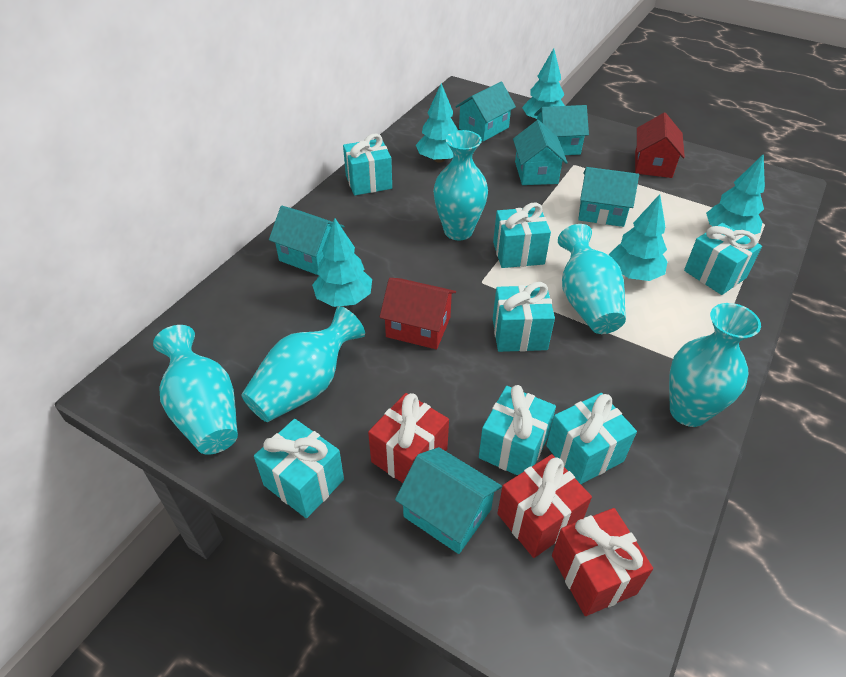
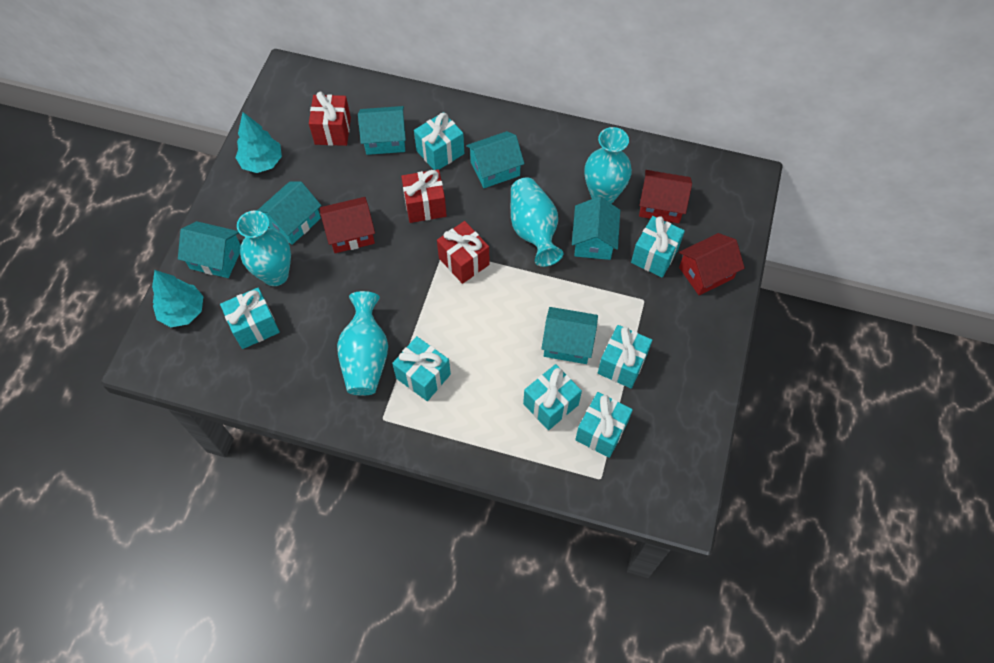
red house: 2 -> 3
turquoise tree: 5 -> 2
turquoise vase: 5 -> 4

